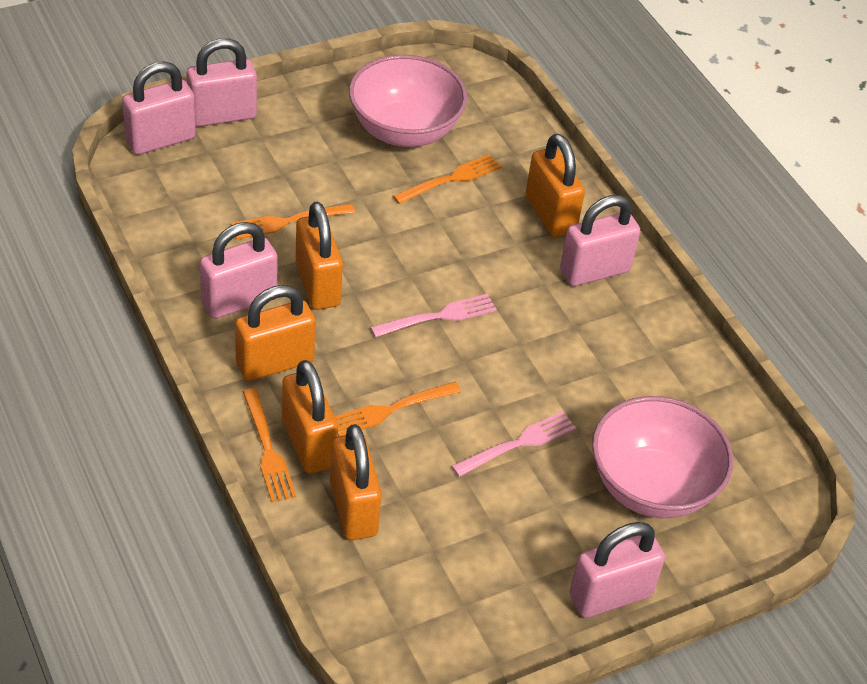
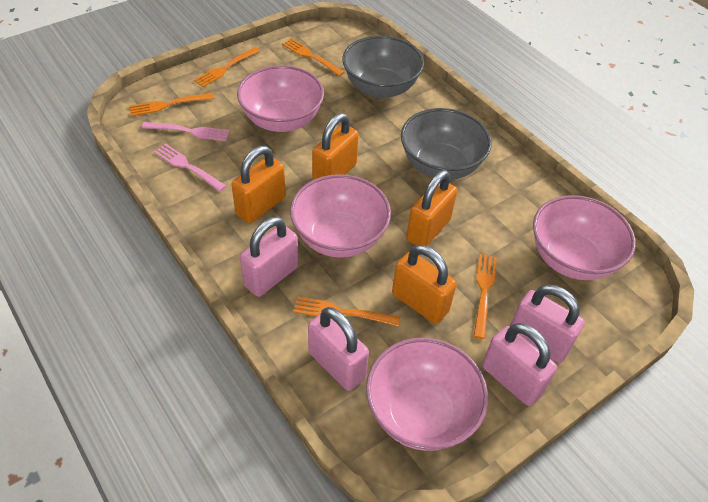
grey bowl: 0 -> 2
orange fork: 4 -> 5
orange padlock: 5 -> 4
pink bowl: 2 -> 4
pink padlock: 5 -> 4

